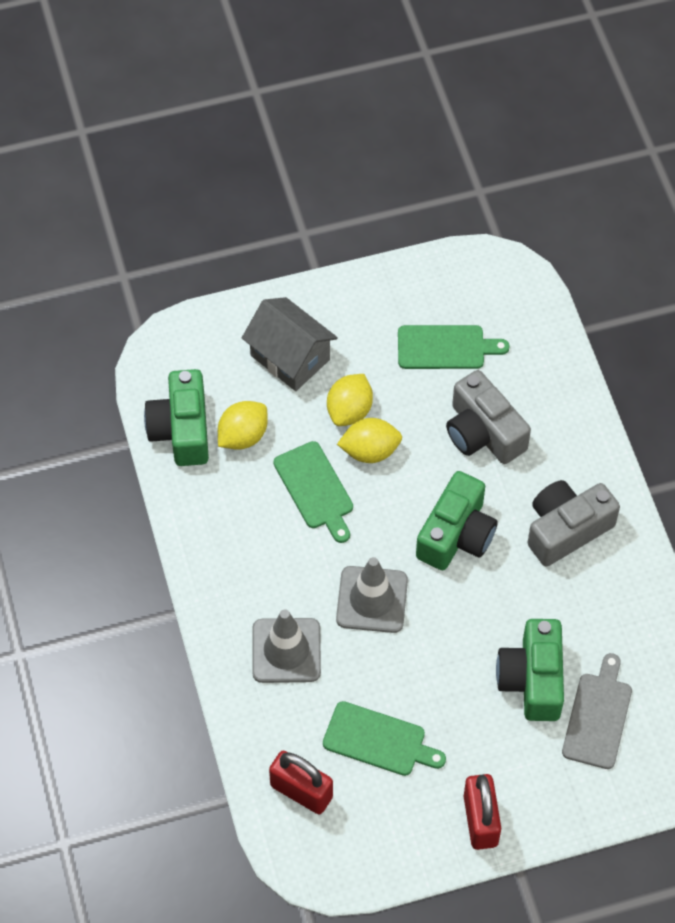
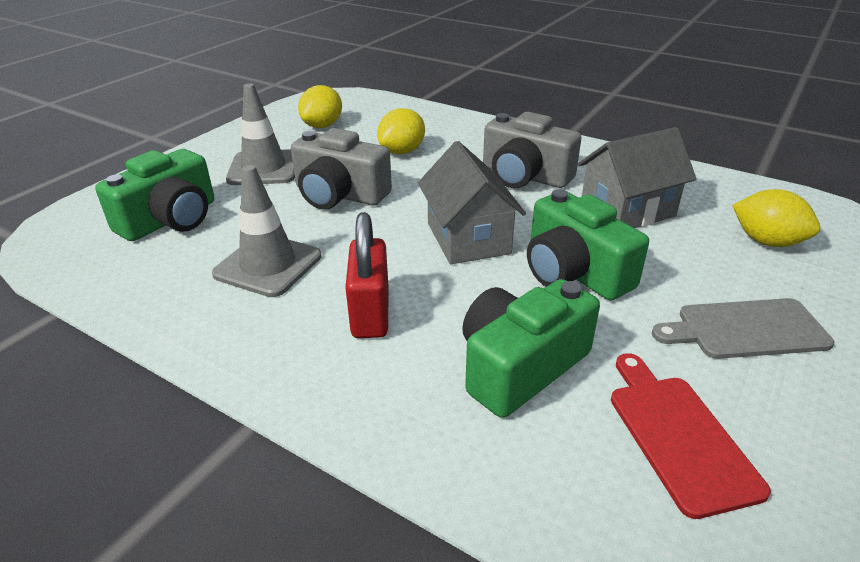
green cutting board: 3 -> 0
grey house: 1 -> 2
red cutting board: 0 -> 1
red padlock: 2 -> 1

